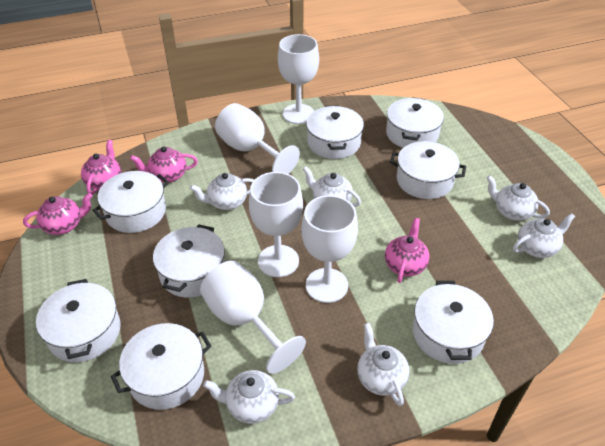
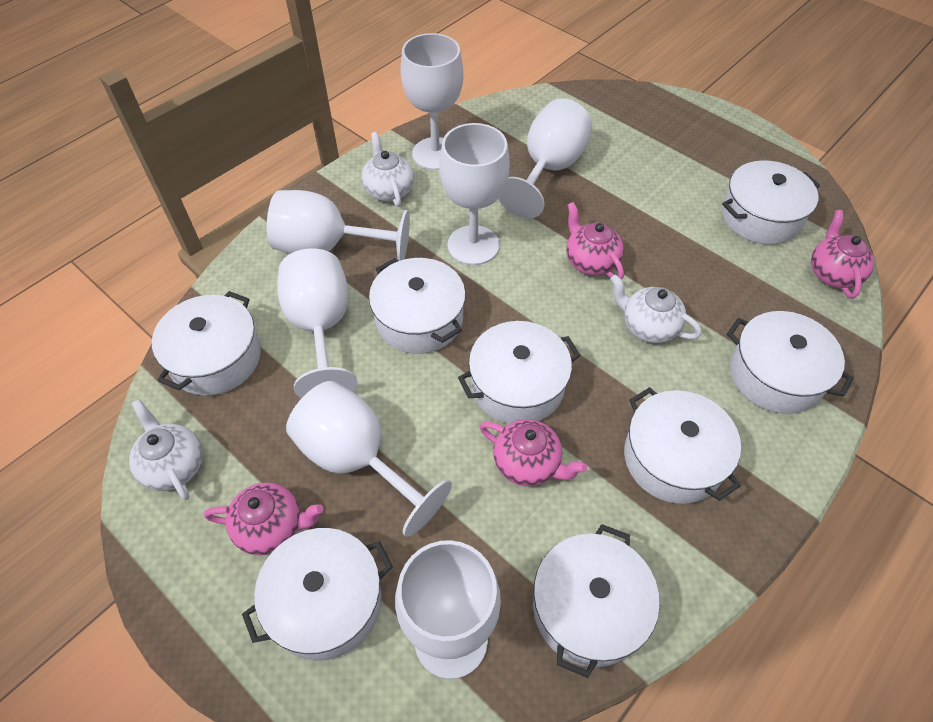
white goblet: 5 -> 7
white teapot: 6 -> 3

